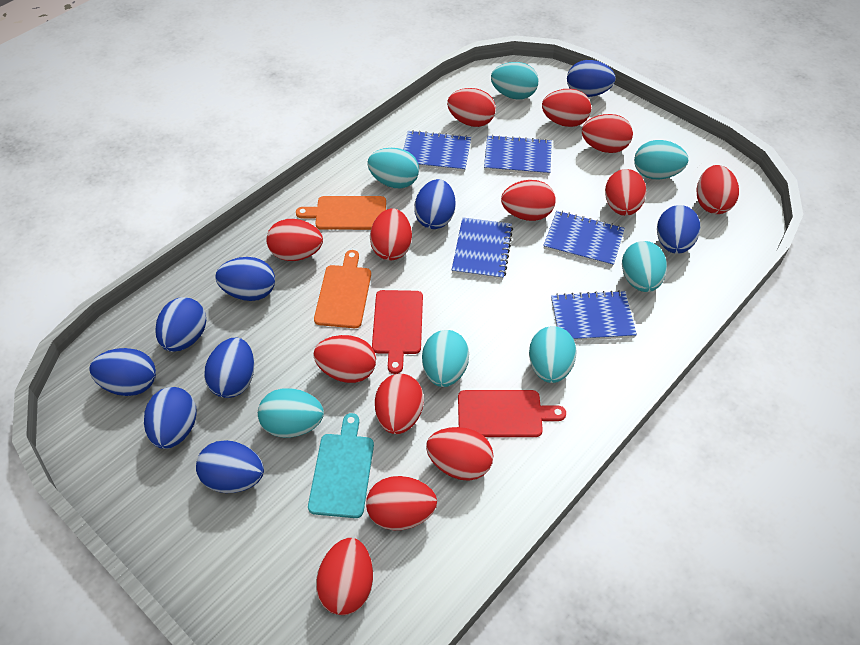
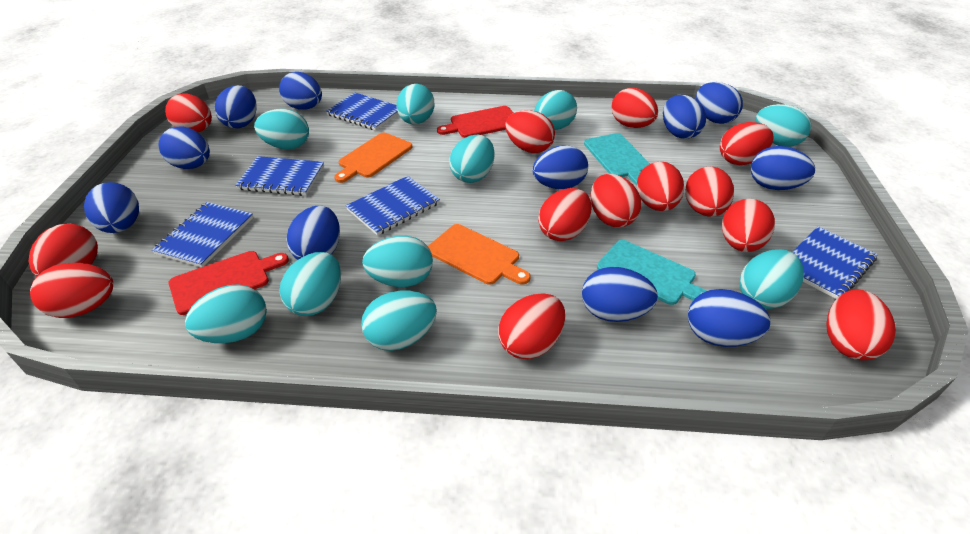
blue egg: 9 -> 11
turquoise cutting board: 1 -> 2
turquoise egg: 7 -> 10

